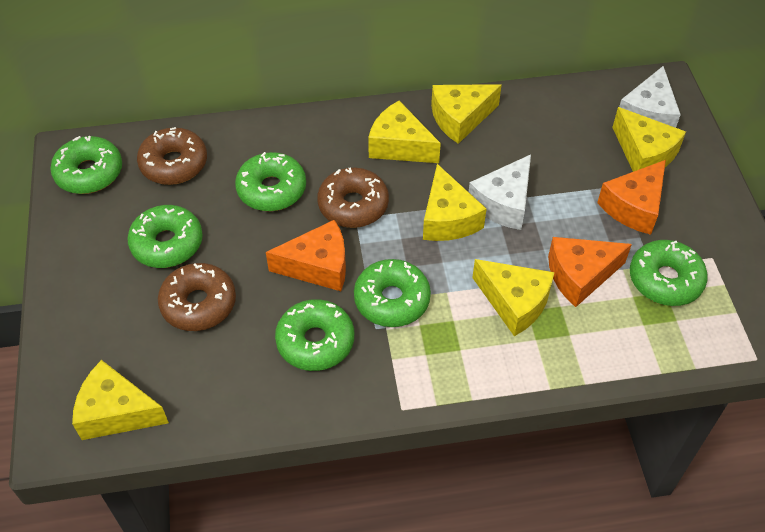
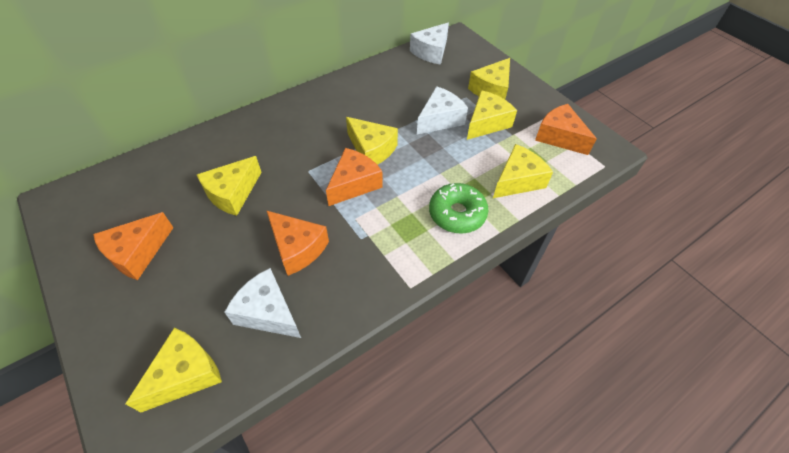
brown donut: 3 -> 0
green donut: 6 -> 1
orange cheese: 3 -> 4
white cheese: 2 -> 3

